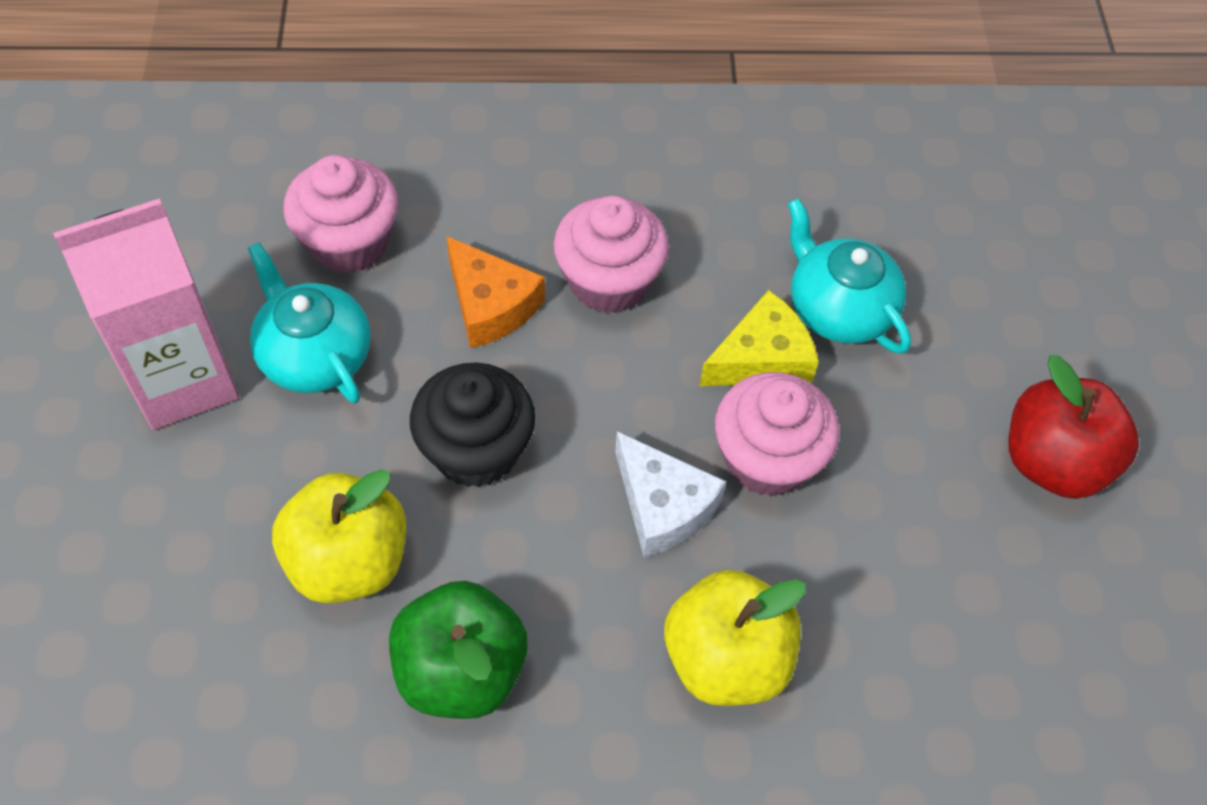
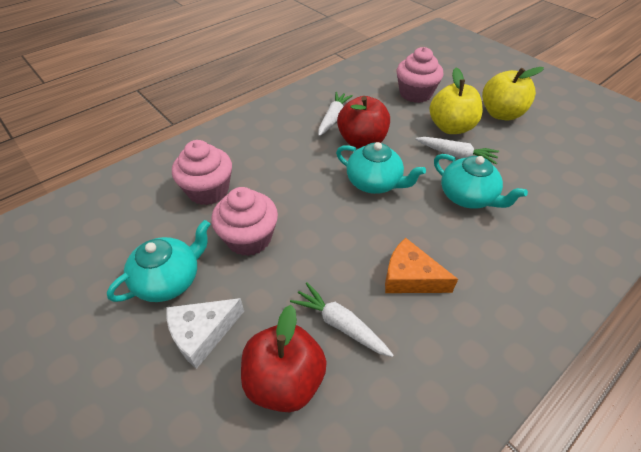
black cupcake: 1 -> 0
green apple: 1 -> 0
pink carton: 1 -> 0
red apple: 1 -> 2
turquoise teapot: 2 -> 3
white carrot: 0 -> 3
yellow cheese: 1 -> 0

